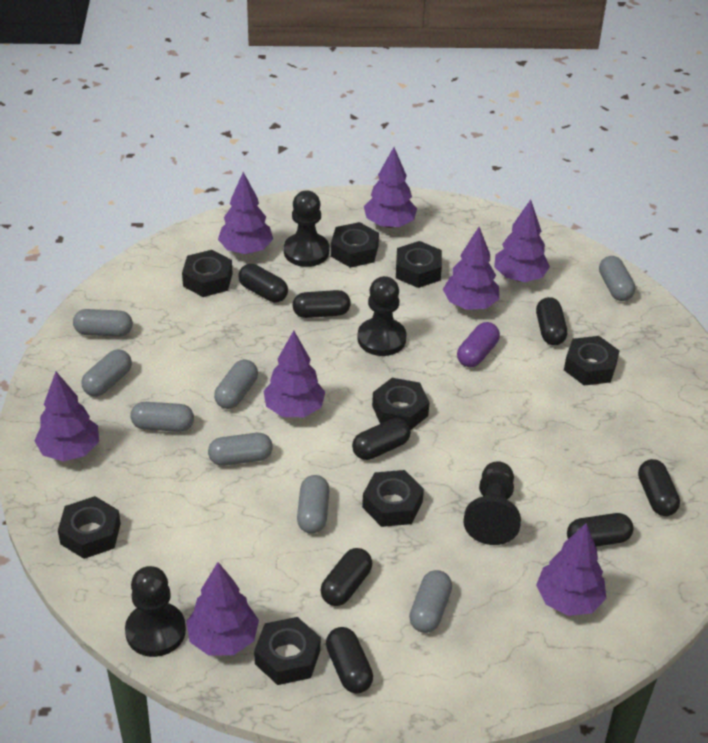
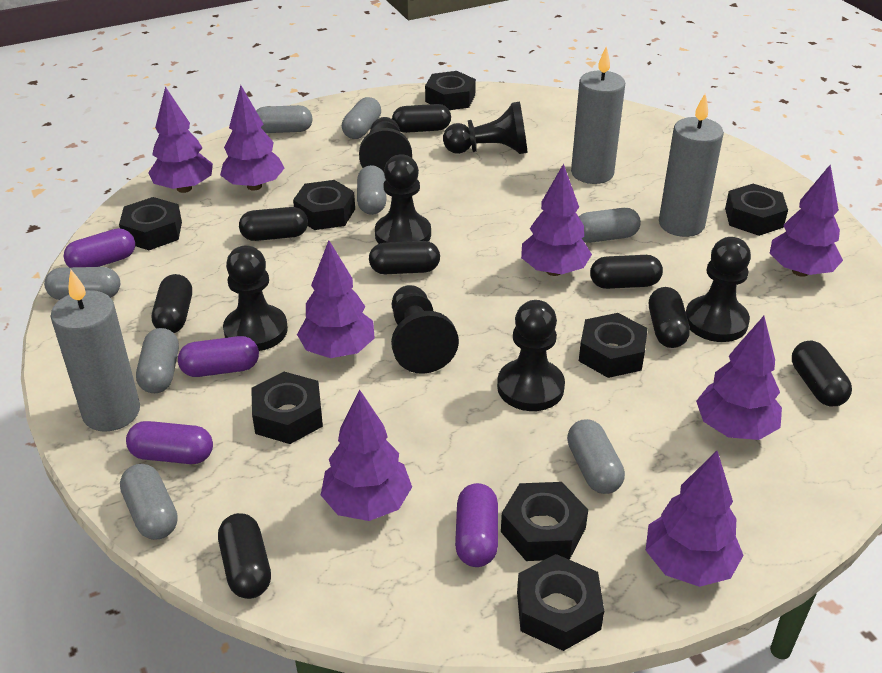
black pawn: 4 -> 7
grey candle: 0 -> 3
purple capsule: 1 -> 4

